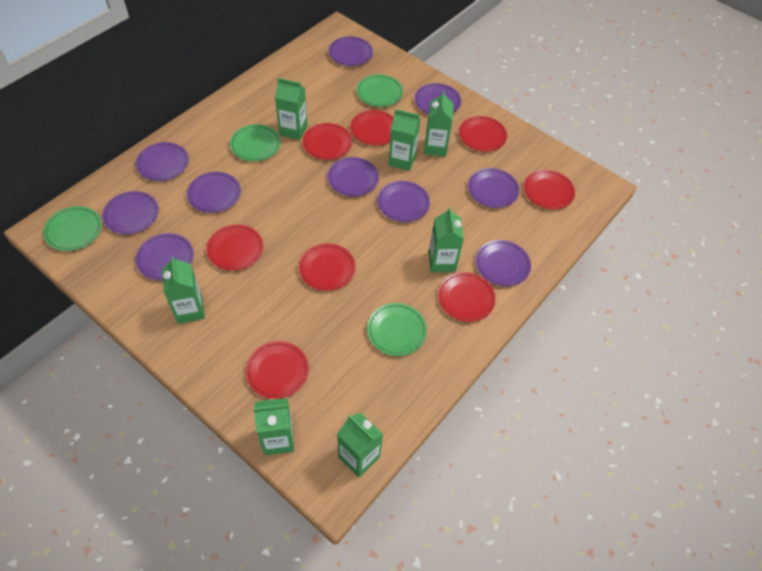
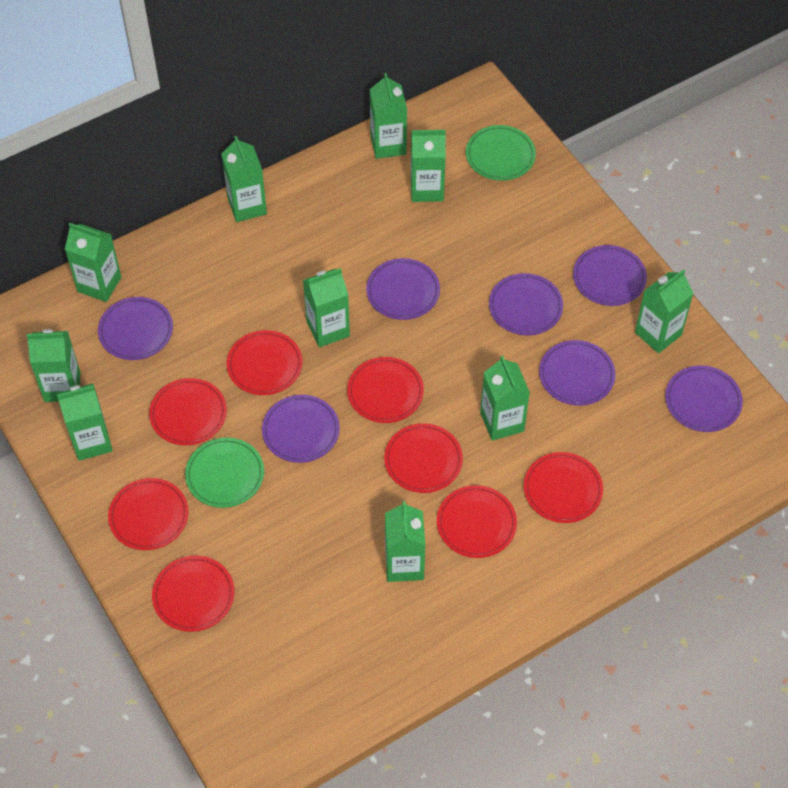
green carton: 7 -> 10
green plate: 4 -> 2
purple plate: 10 -> 7

